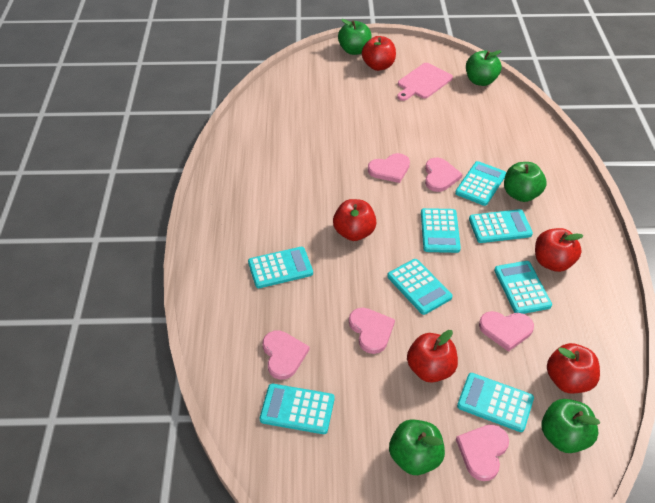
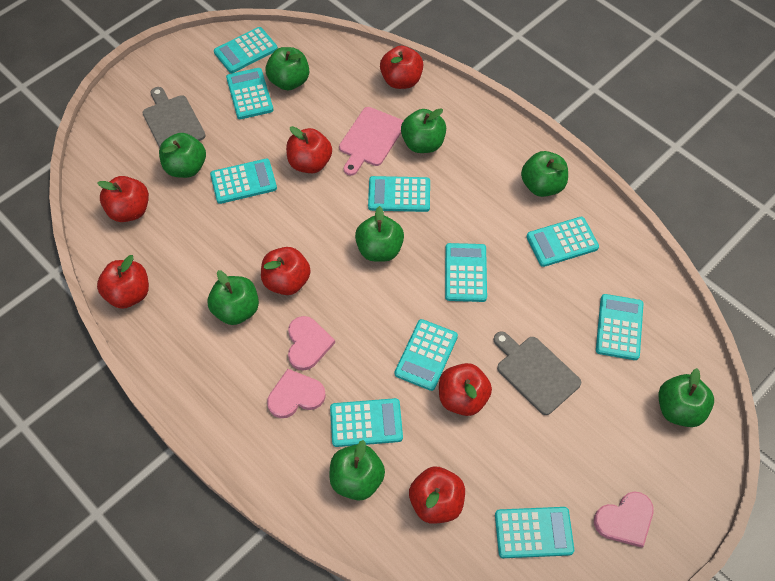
green apple: 5 -> 8
grey cutting board: 0 -> 2
pink heart: 6 -> 3
red apple: 5 -> 7
turquoise calculator: 8 -> 10

